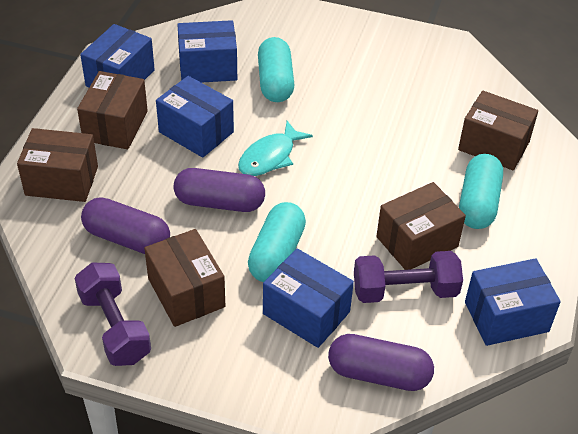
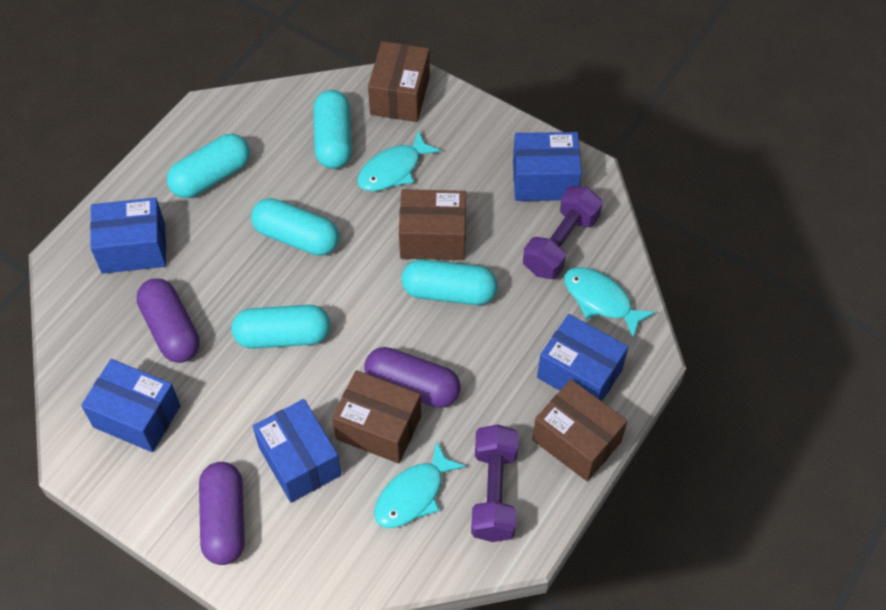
brown box: 5 -> 4
turquoise capsule: 3 -> 5
turquoise fish: 1 -> 3

